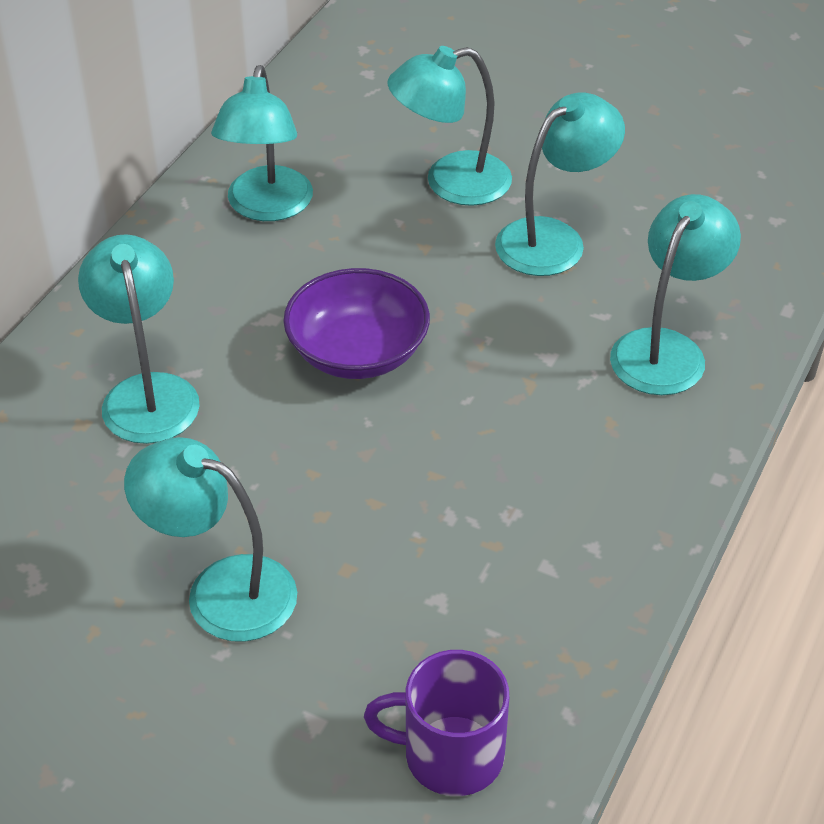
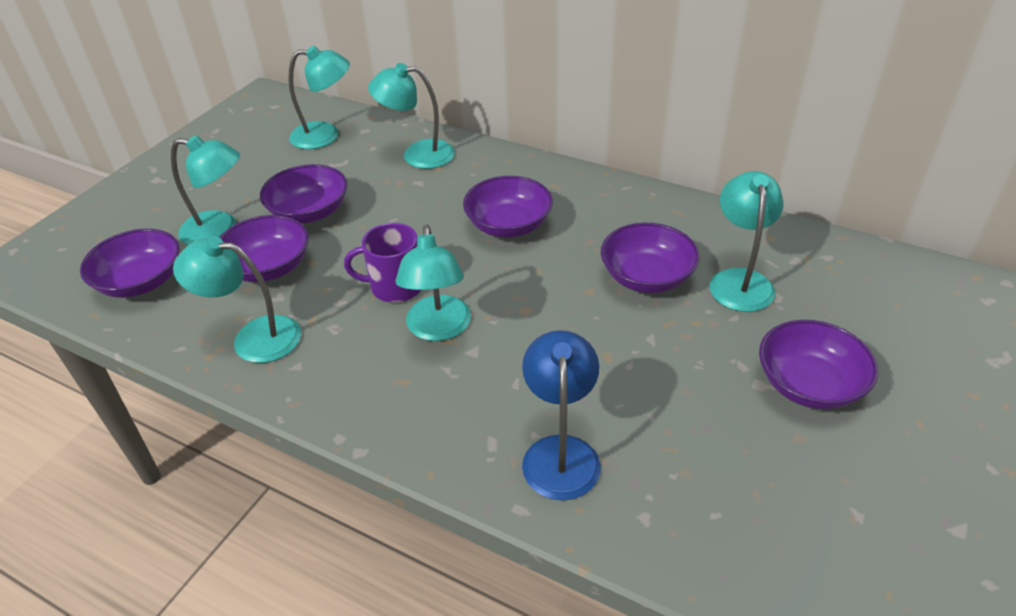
blue lamp: 0 -> 1
purple bowl: 1 -> 6

